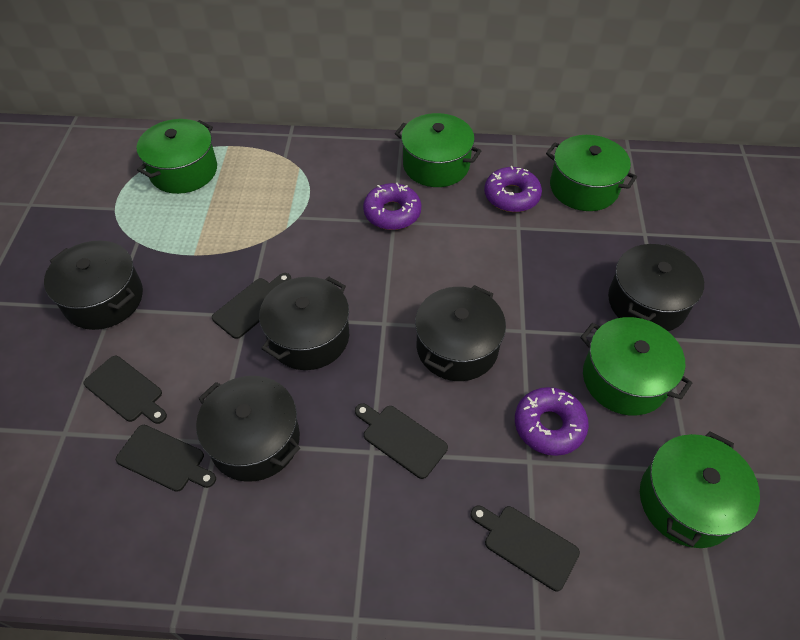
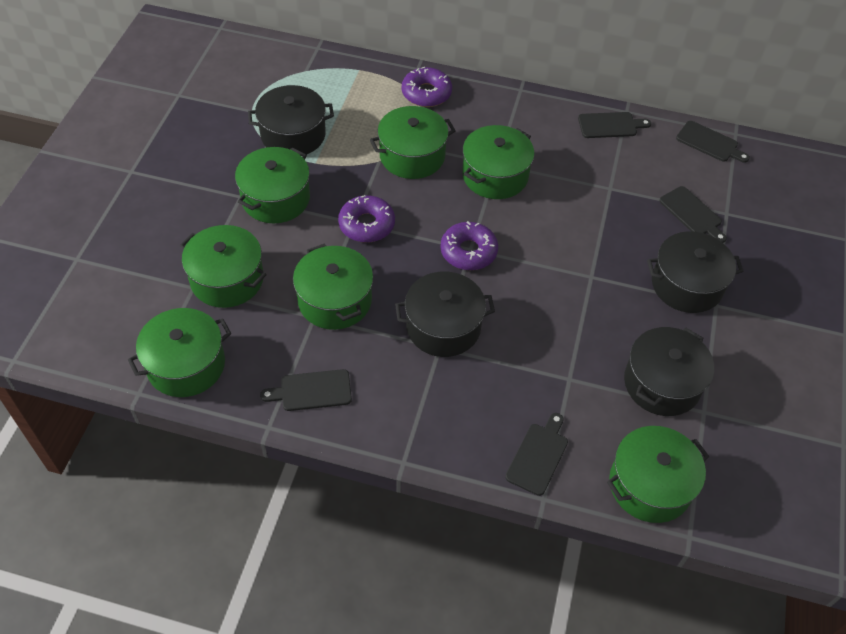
black pot: 5 -> 4
green pot: 5 -> 7

